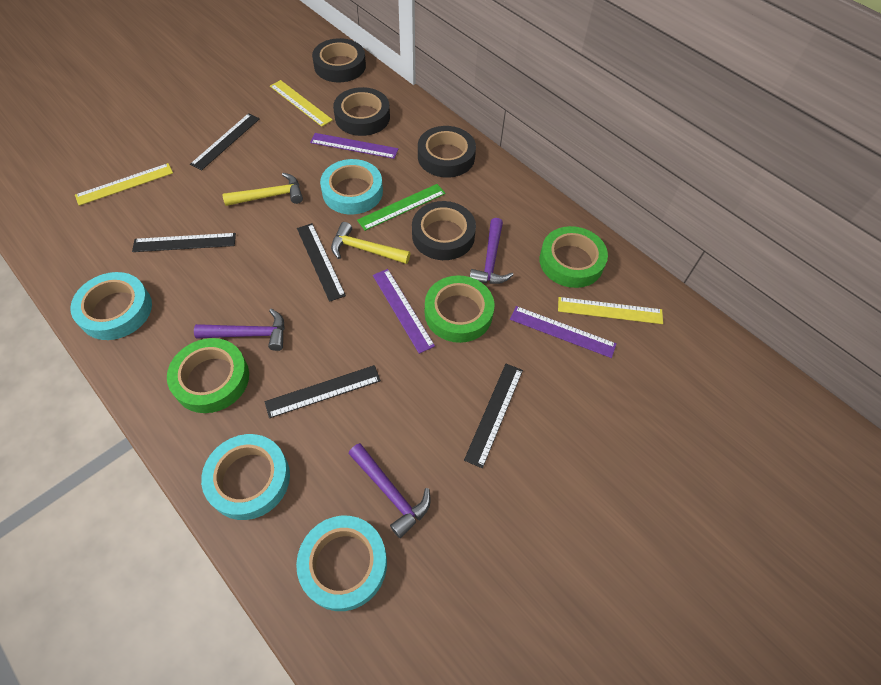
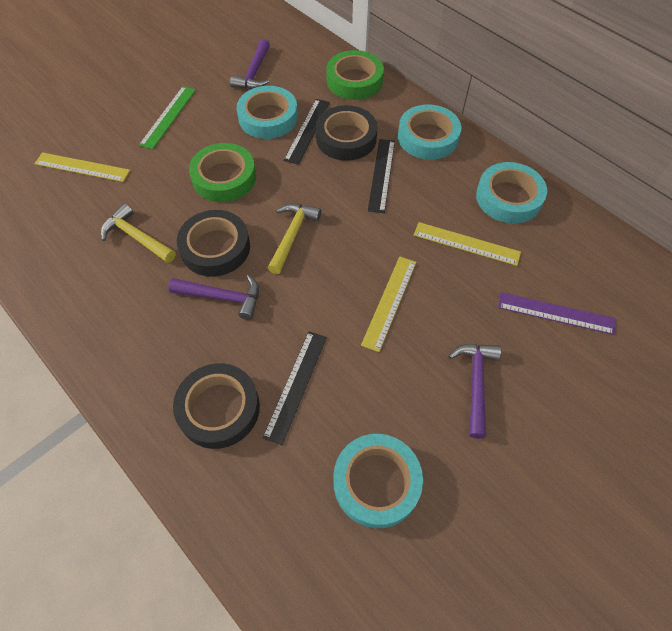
black ruler: 5 -> 3
black tape: 4 -> 3
green tape: 3 -> 2
purple ruler: 3 -> 1

